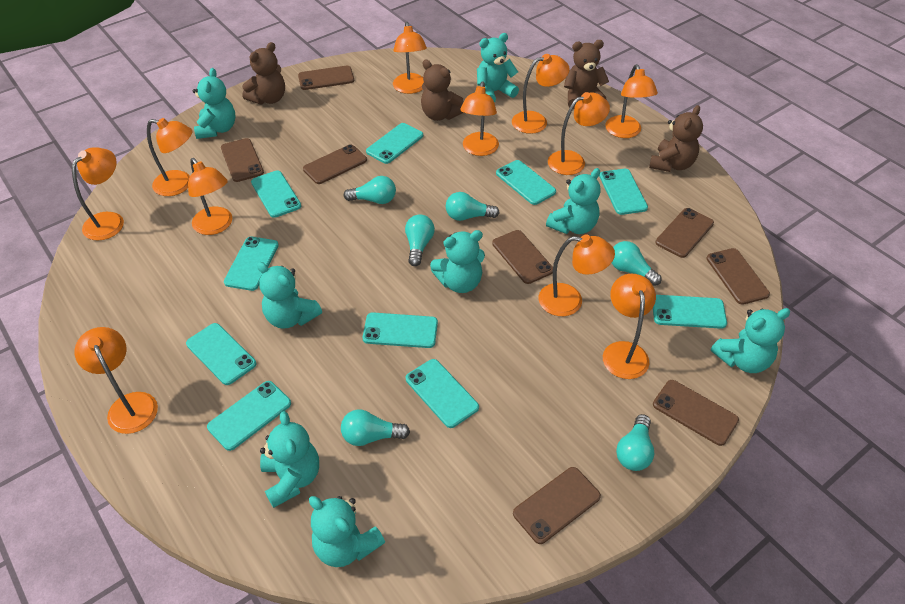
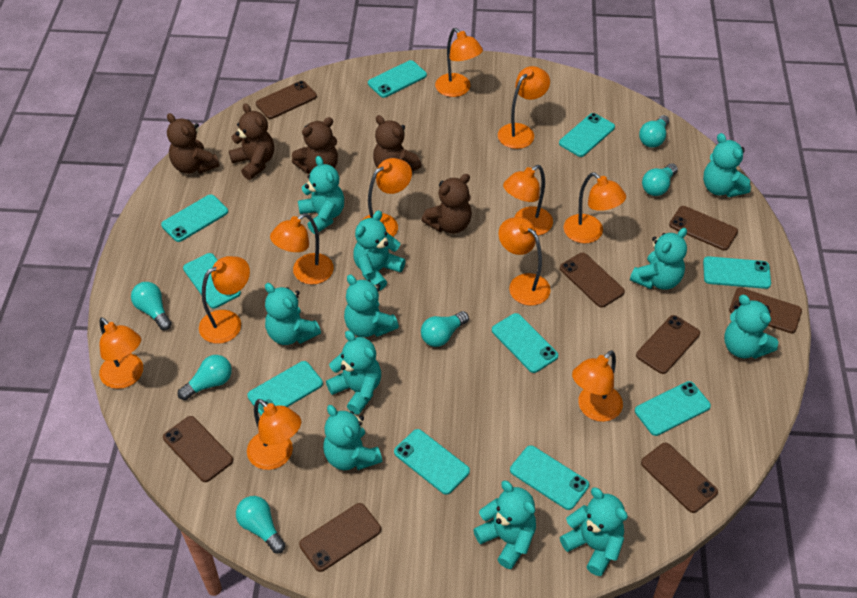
brown teddy bear: 4 -> 5
turquoise teddy bear: 8 -> 11

